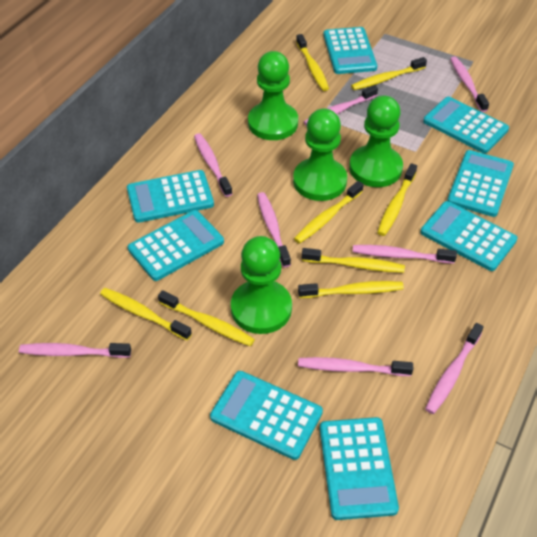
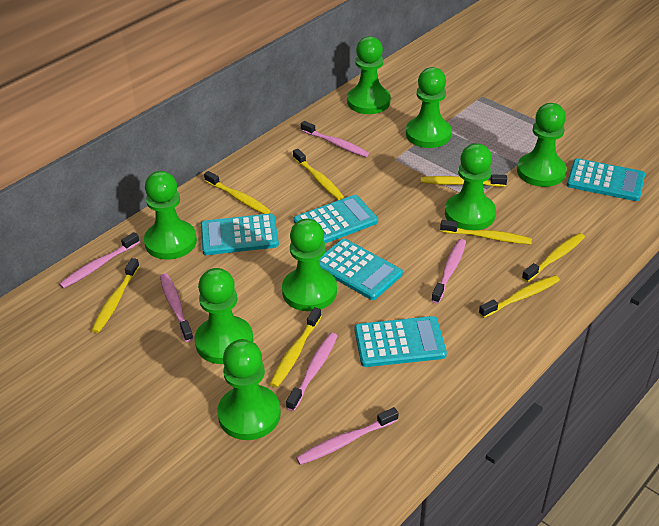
green pawn: 4 -> 8
pink toothbrush: 8 -> 6
turquoise calculator: 8 -> 5

